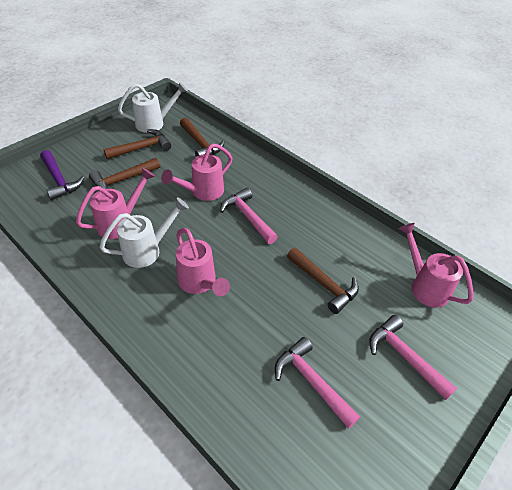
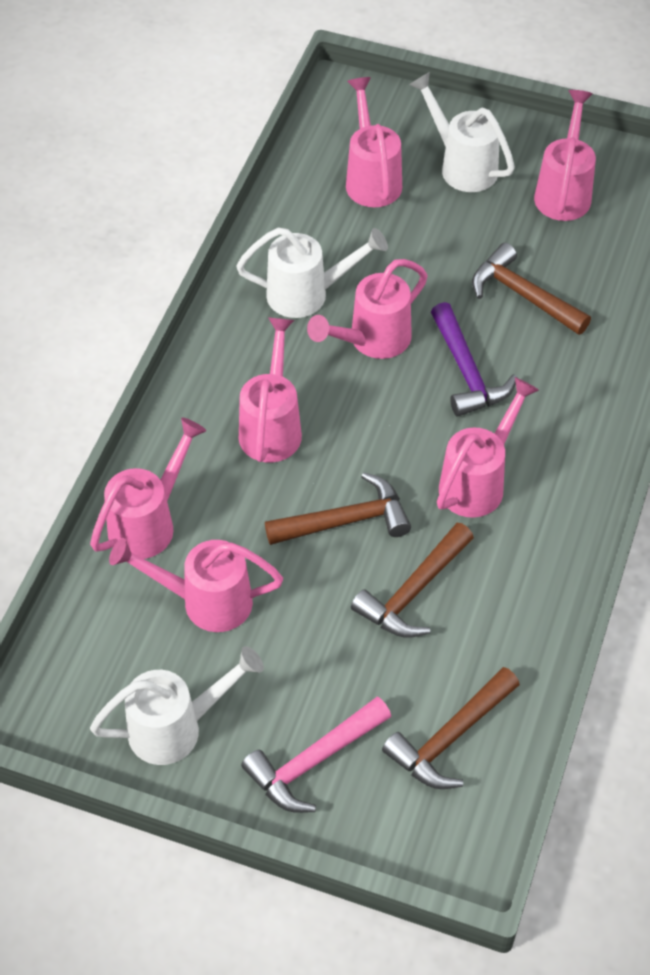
pink hammer: 3 -> 1
pink watering can: 4 -> 7
white watering can: 2 -> 3

